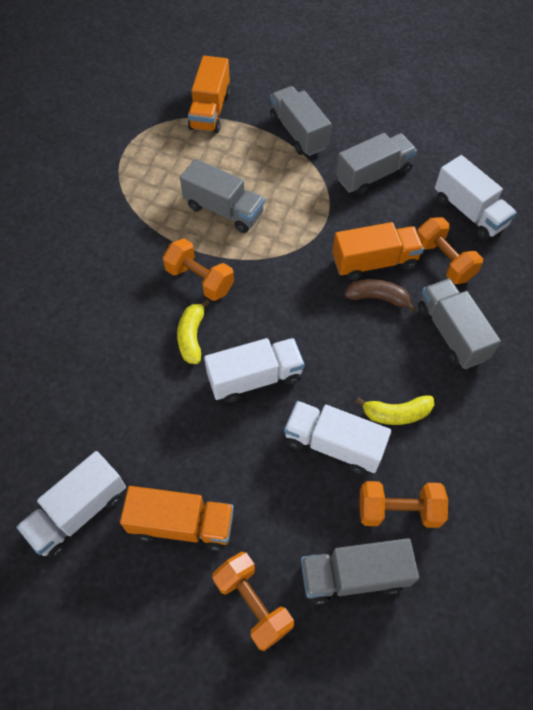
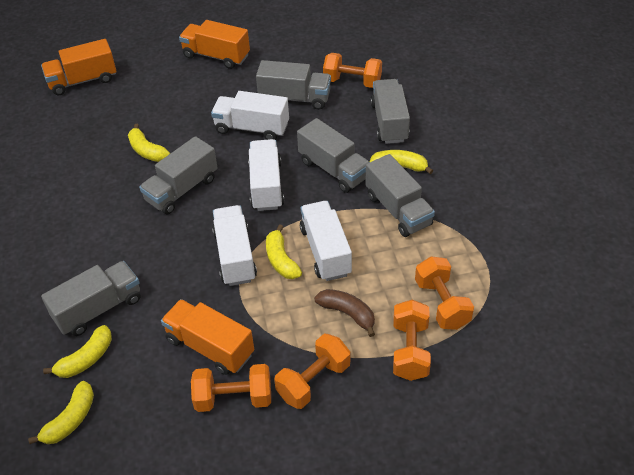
grey truck: 5 -> 6
orange dumbbell: 4 -> 5
yellow banana: 2 -> 5

